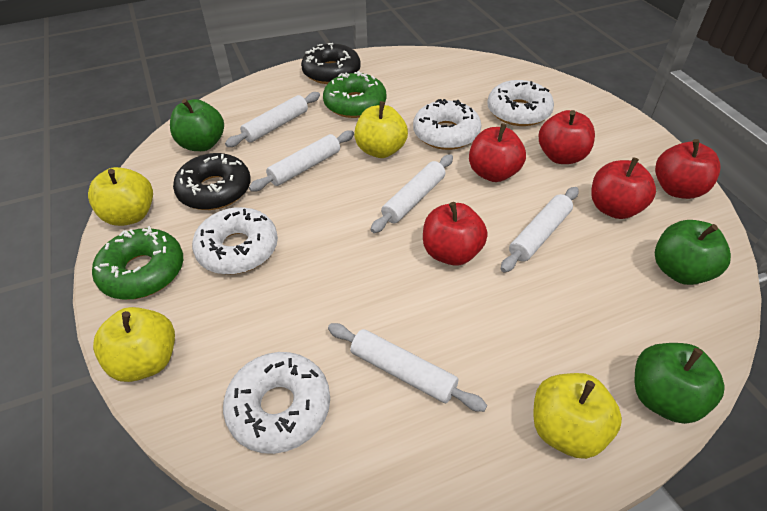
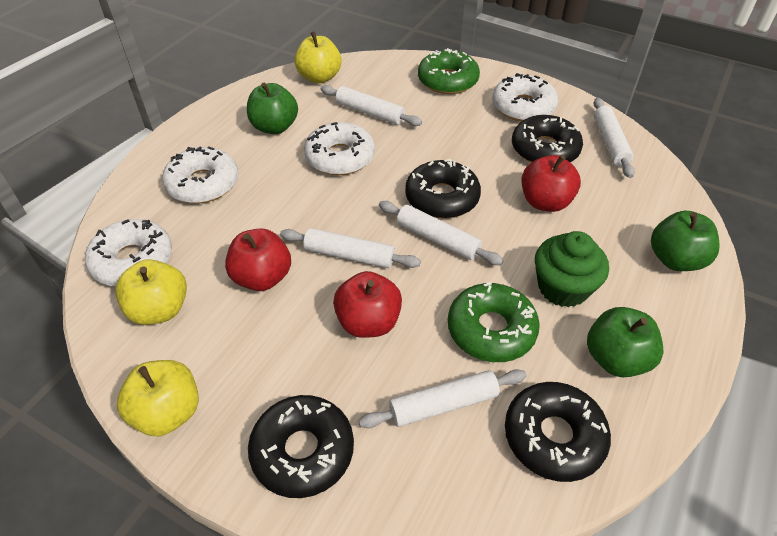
black donut: 2 -> 4
green cupcake: 0 -> 1
red apple: 5 -> 3
yellow apple: 4 -> 3

